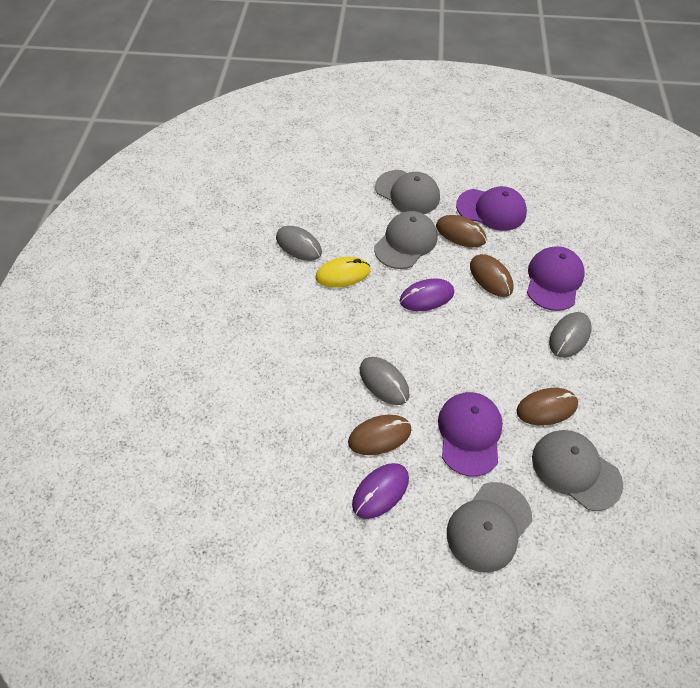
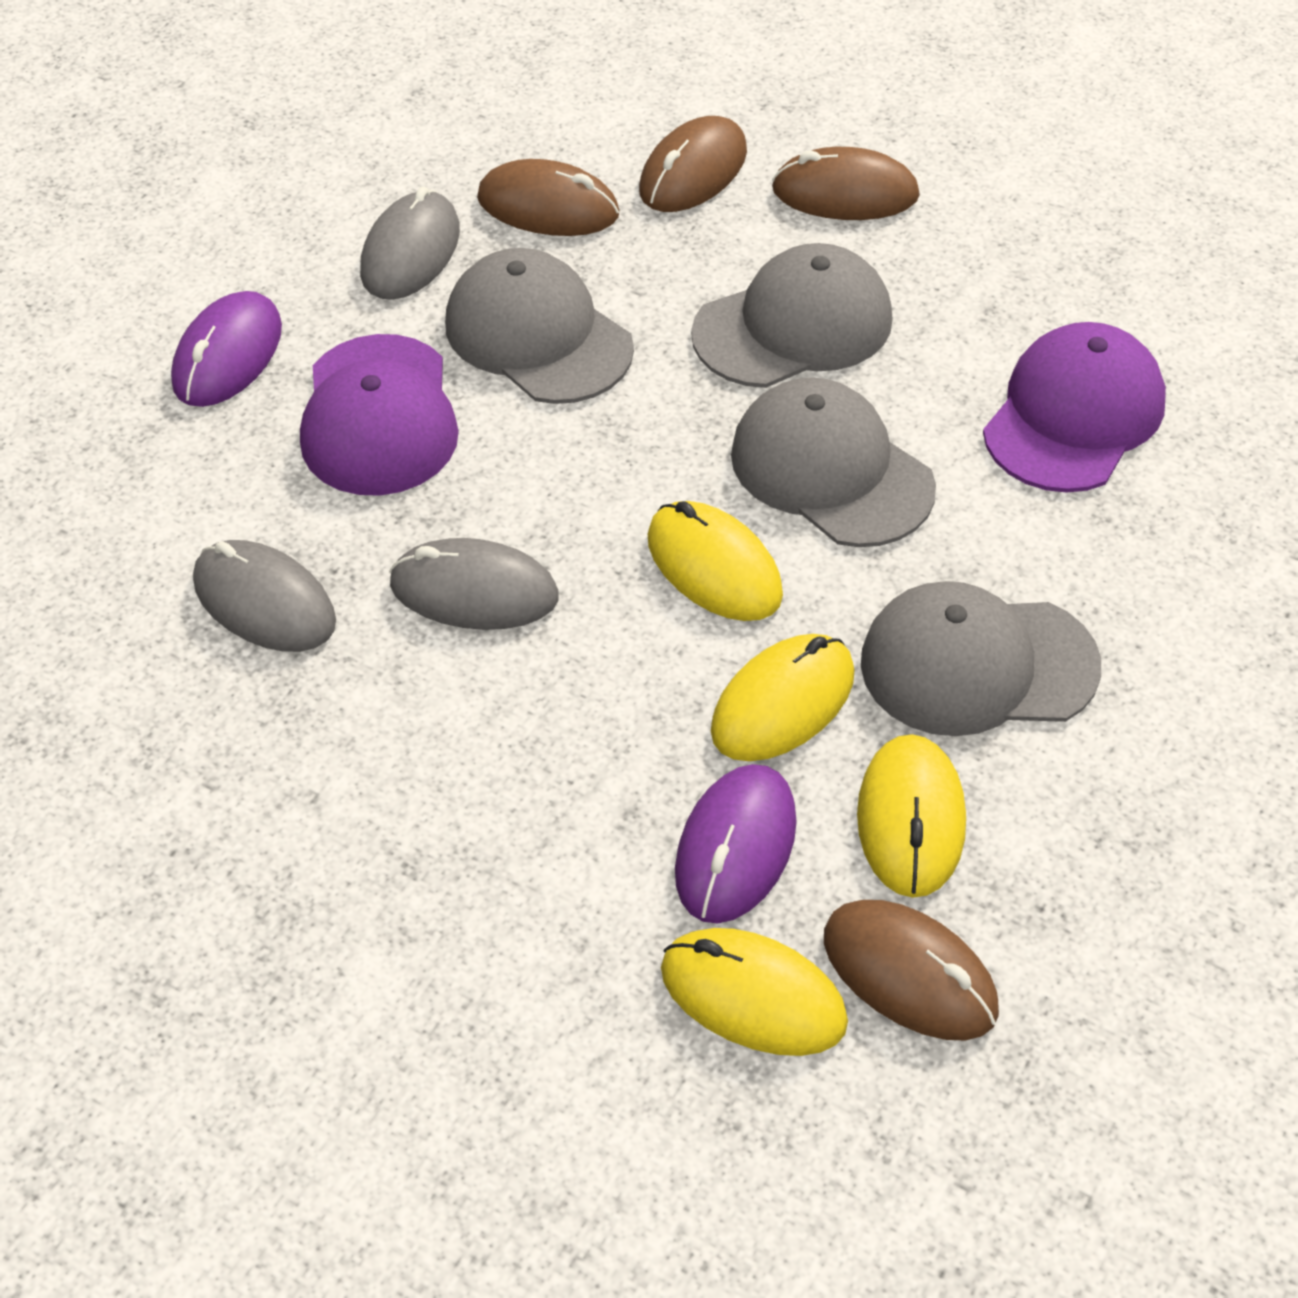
purple cap: 3 -> 2
yellow mouse: 1 -> 4

